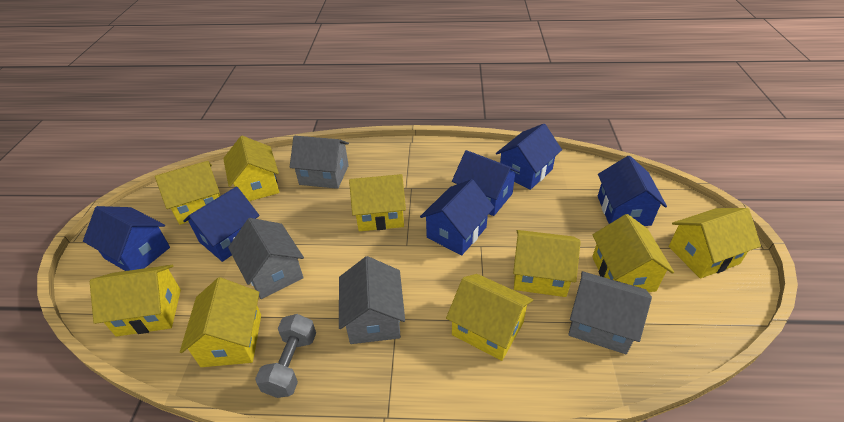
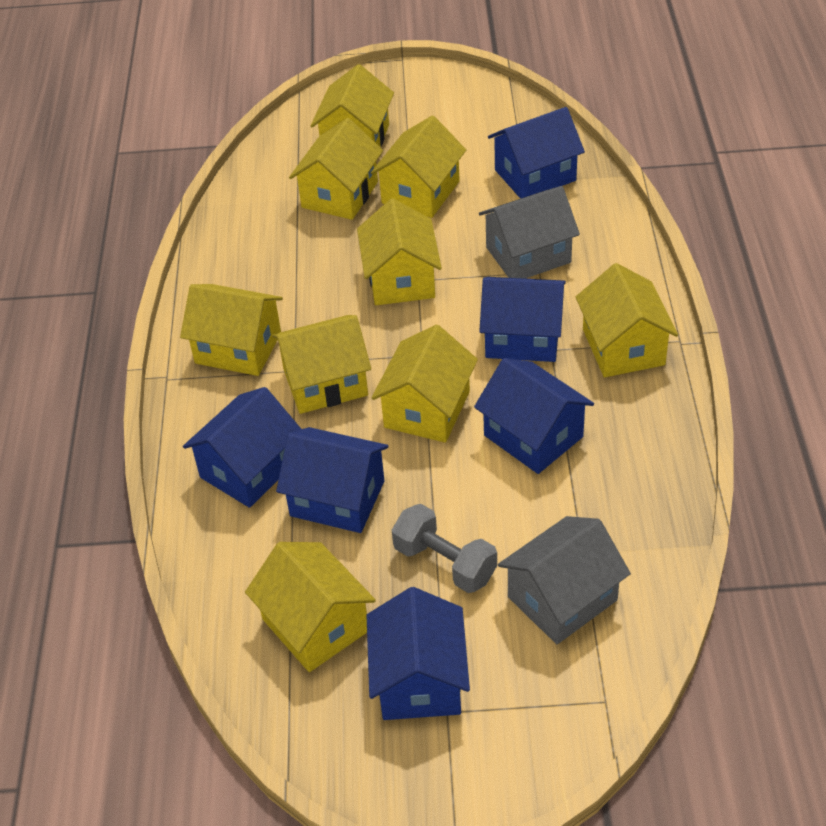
grey house: 4 -> 2

